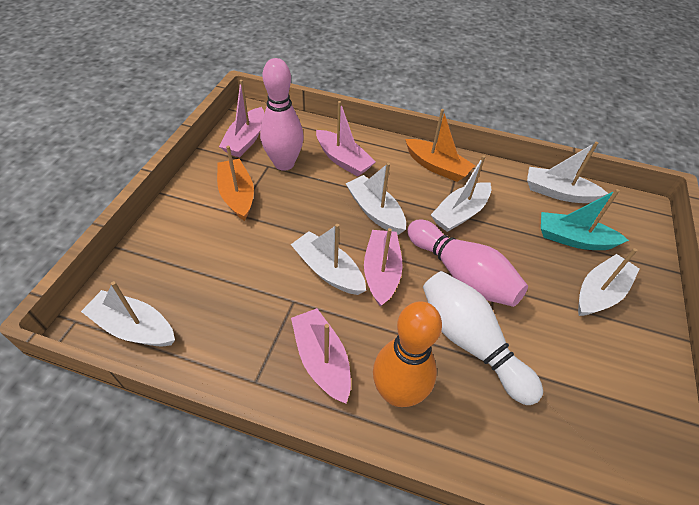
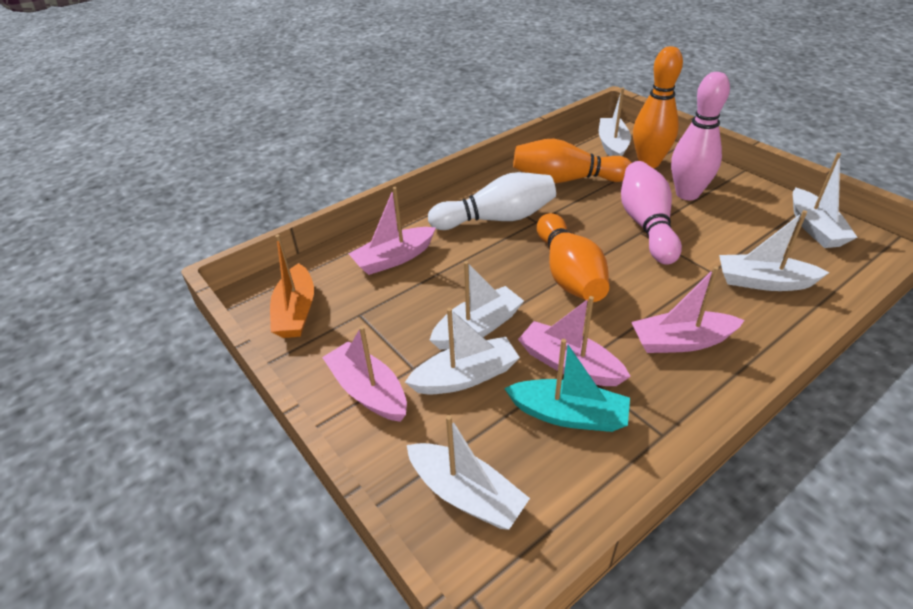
orange boat: 2 -> 1
orange bowling pin: 1 -> 3

